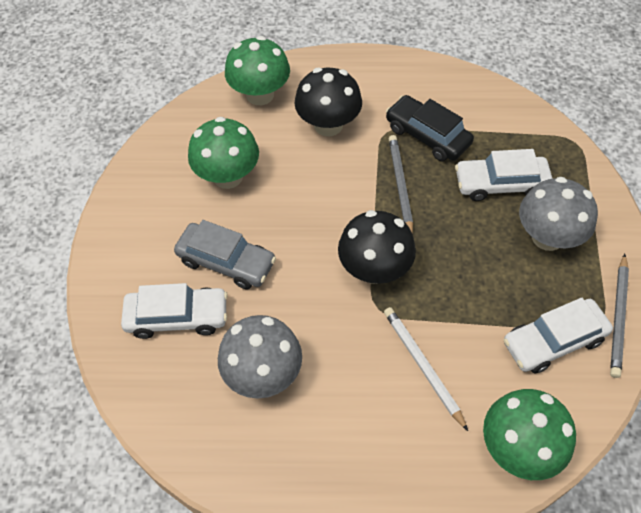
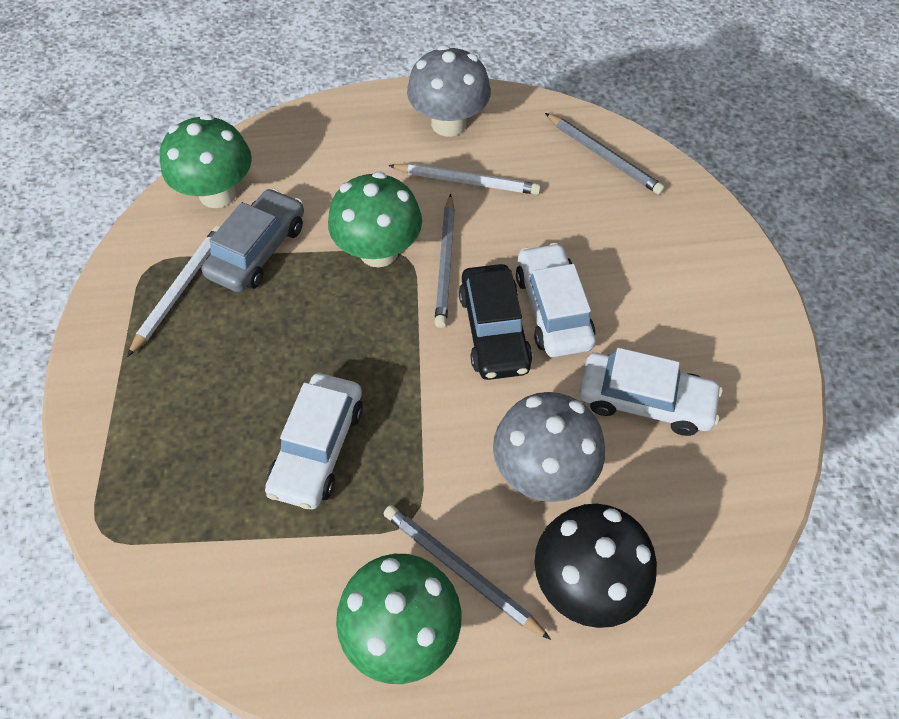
black mushroom: 2 -> 1
grey pencil: 2 -> 3
white pencil: 1 -> 2

